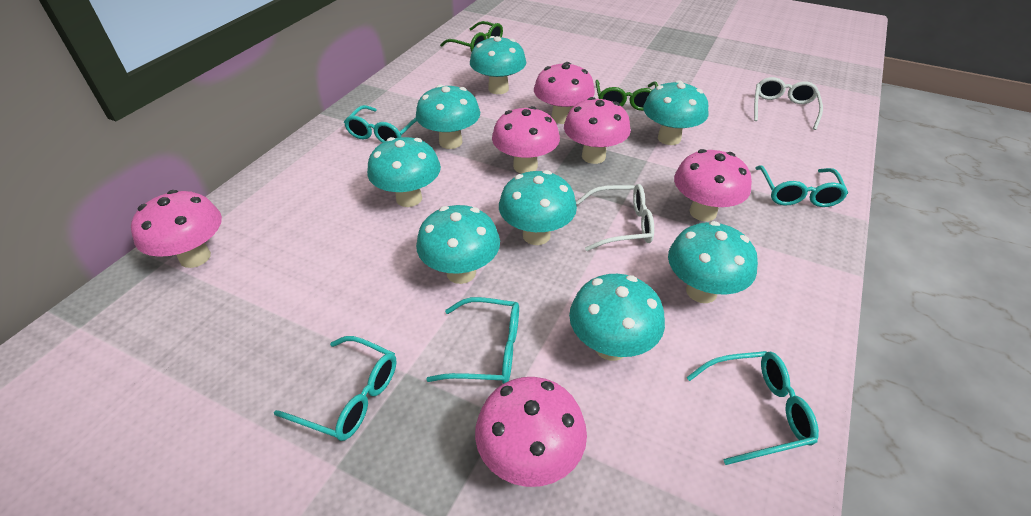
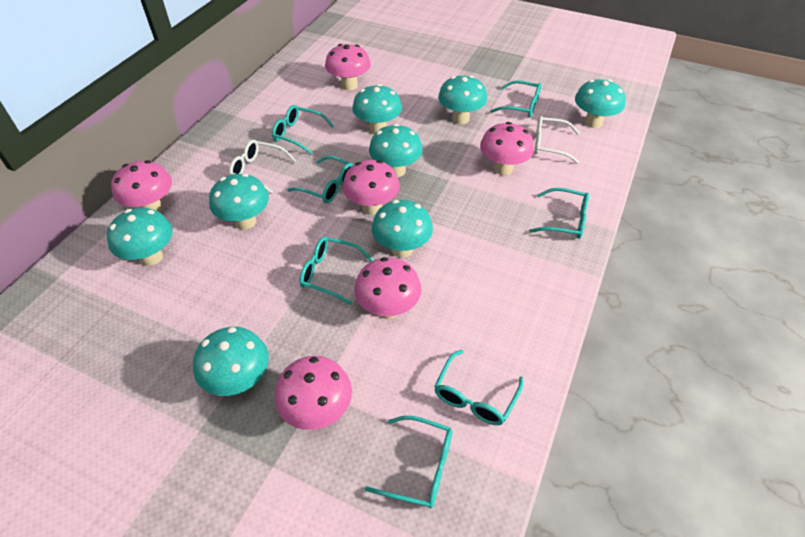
green glasses: 2 -> 0
turquoise glasses: 5 -> 7

